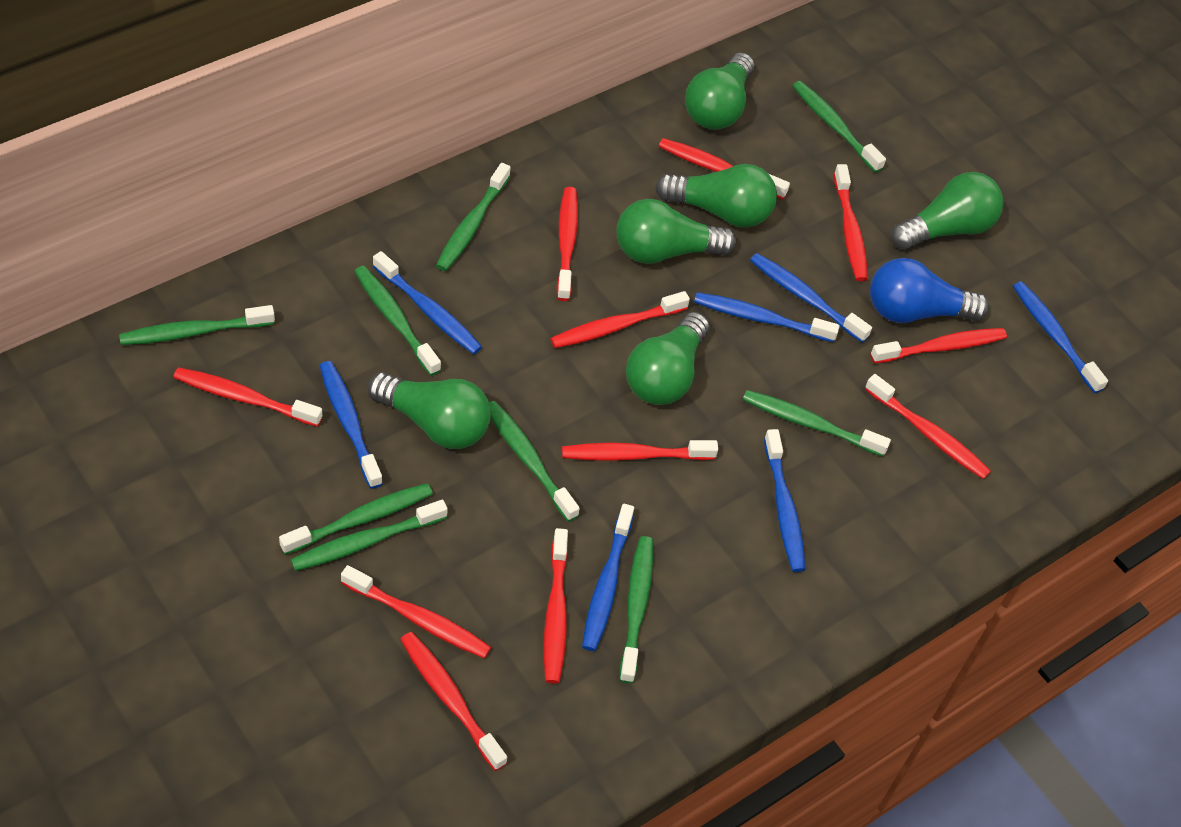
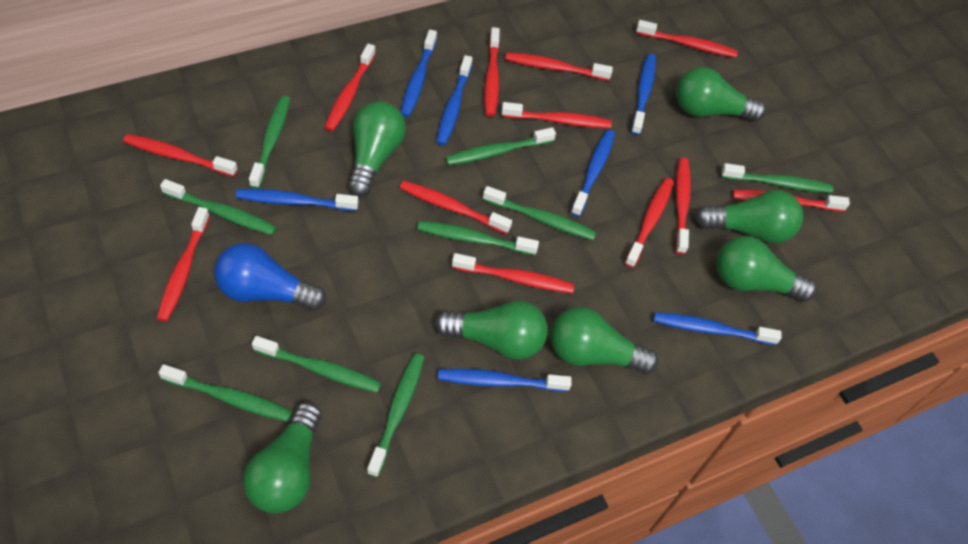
green light bulb: 6 -> 7
red toothbrush: 11 -> 12

